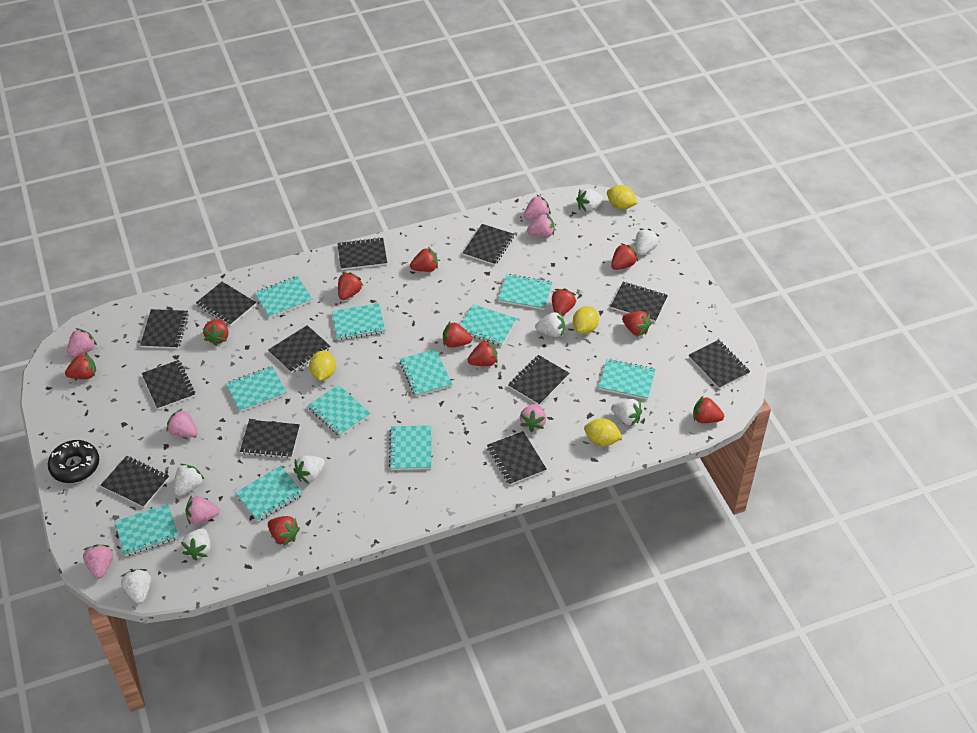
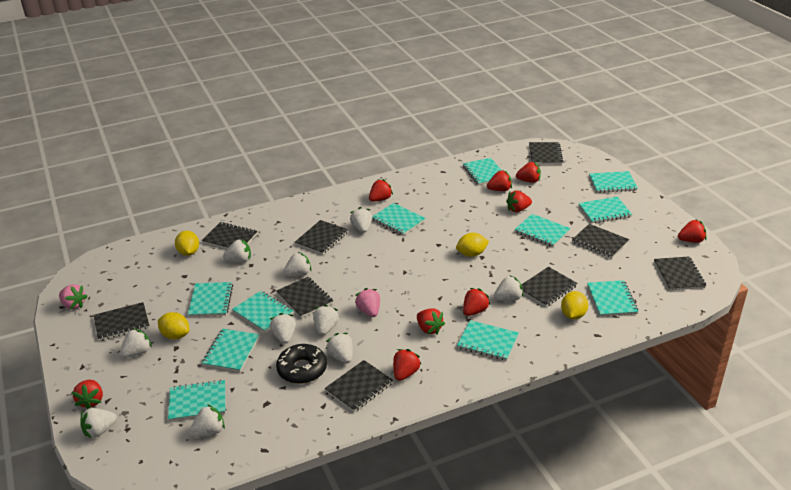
black notebook: 12 -> 9
pink strawberry: 7 -> 2
red strawberry: 11 -> 9
white strawberry: 8 -> 10

